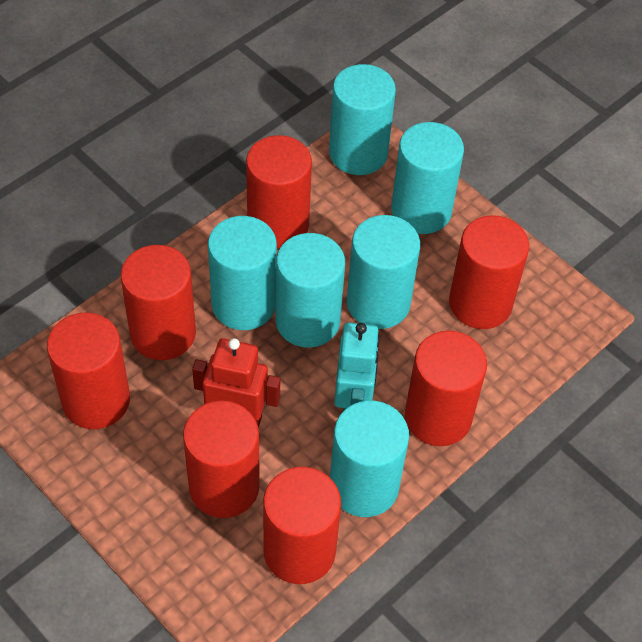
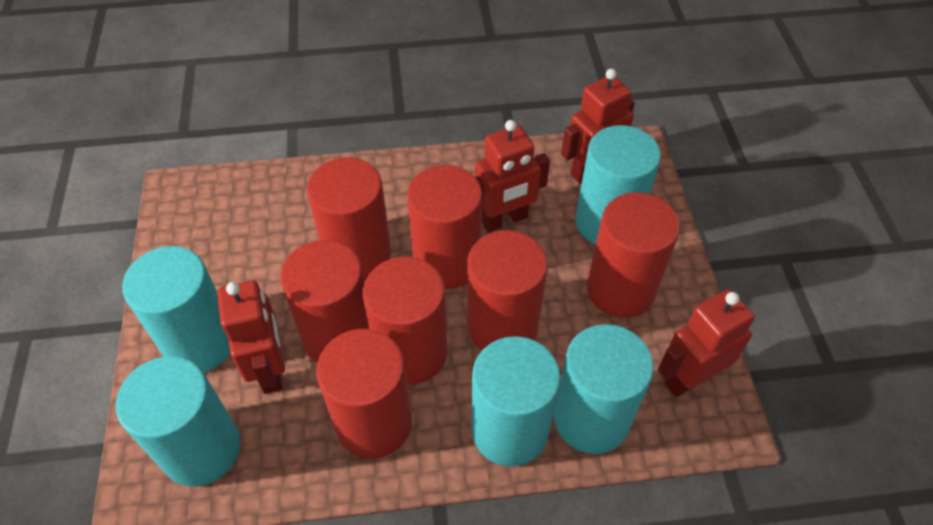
red robot: 1 -> 4
turquoise cylinder: 6 -> 5
turquoise robot: 1 -> 0

